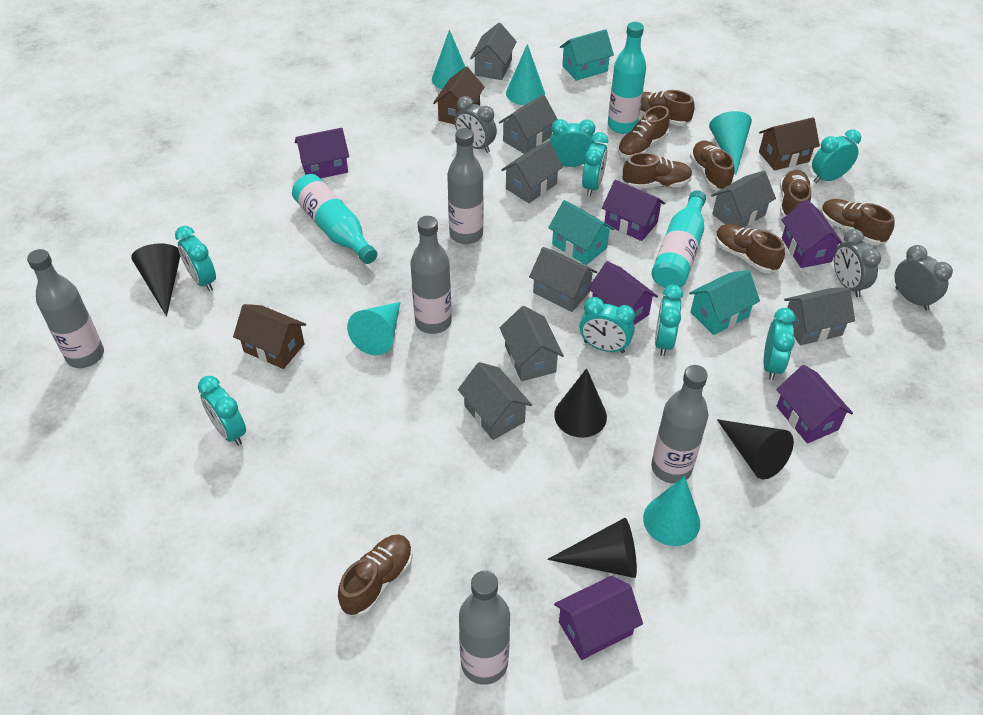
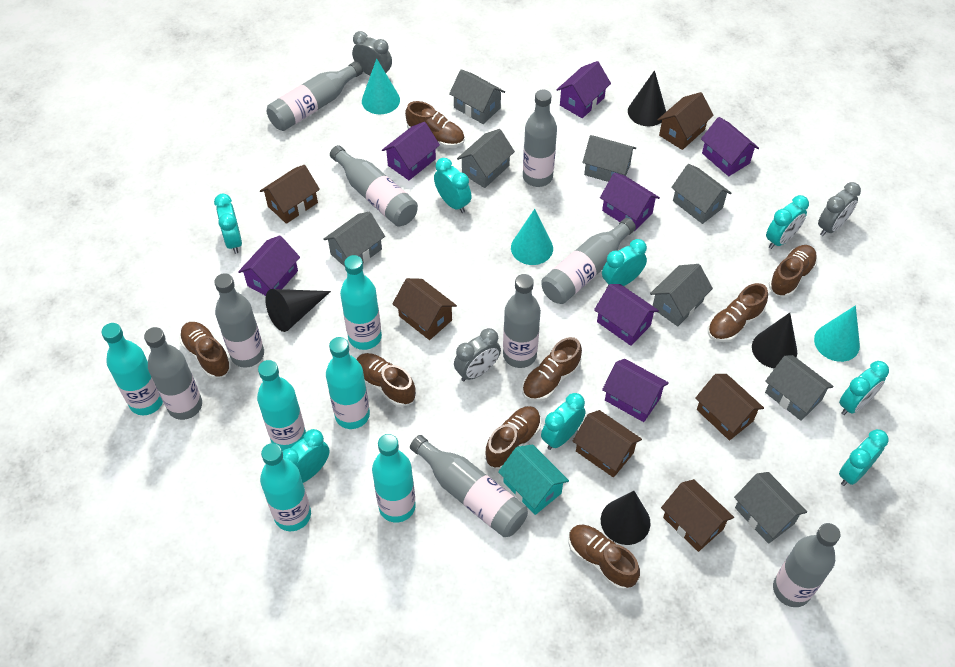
brown house: 3 -> 6
grey bottle: 5 -> 9
purple house: 6 -> 7
turquoise bottle: 3 -> 6
turquoise cone: 5 -> 3
turquoise house: 3 -> 1

